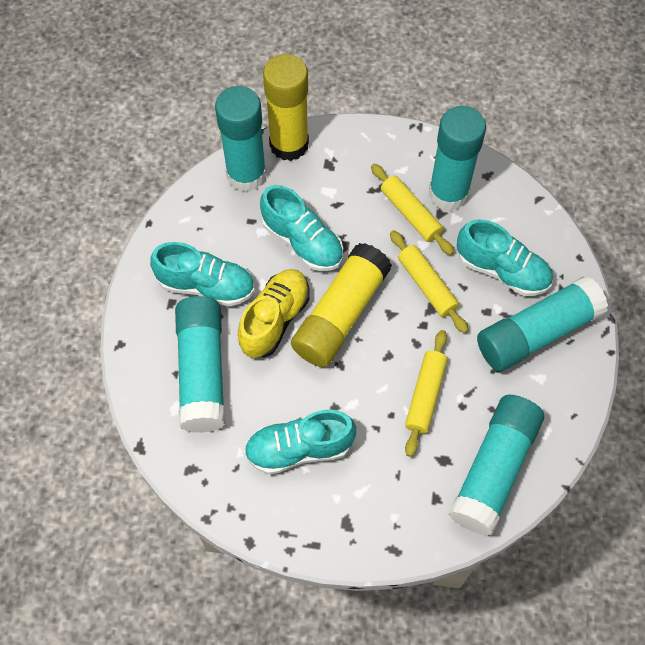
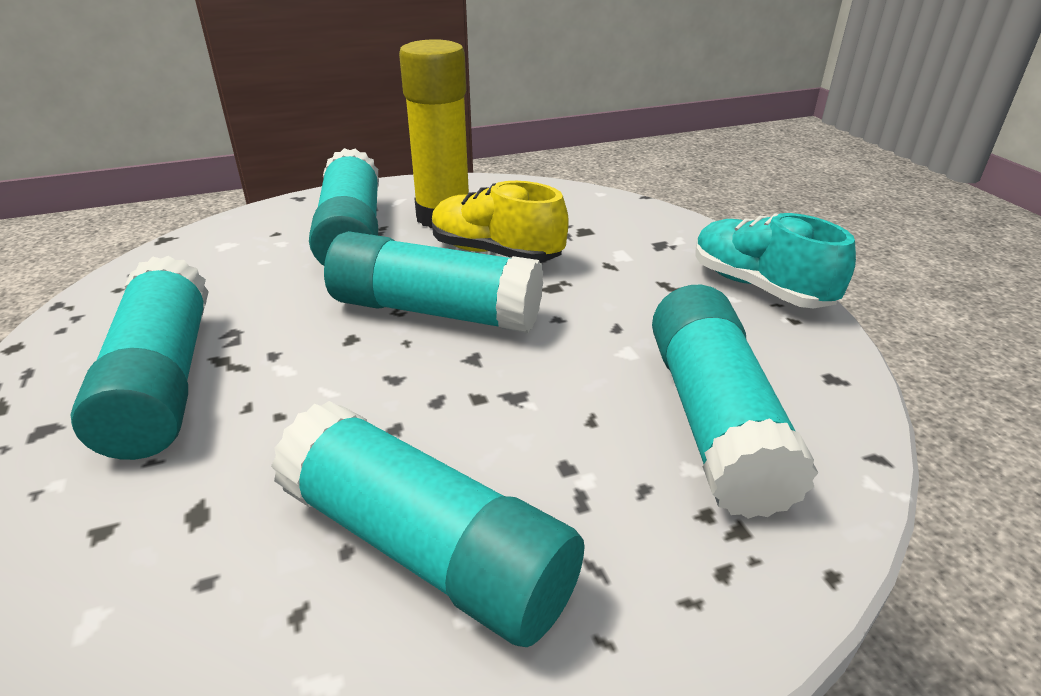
turquoise shoe: 4 -> 1
yellow glue stick: 2 -> 1
yellow rolling pin: 3 -> 0

